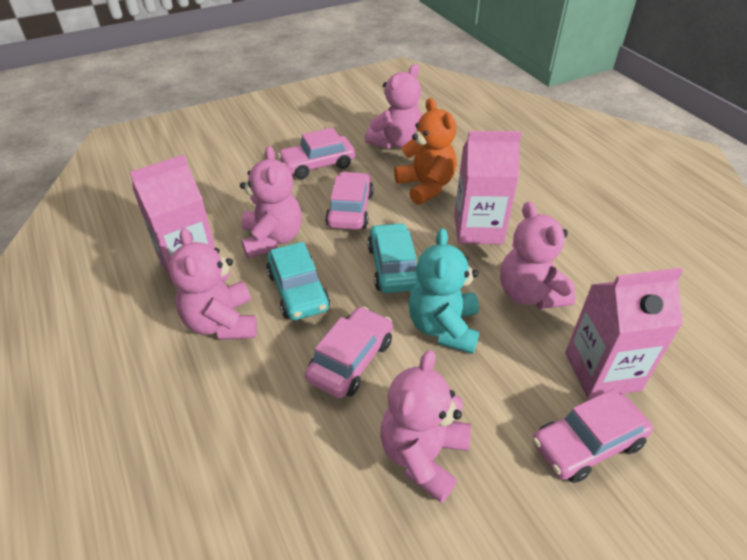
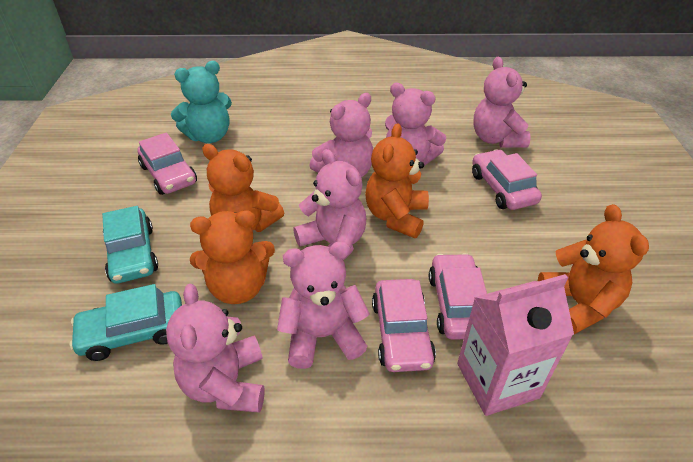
orange teddy bear: 1 -> 4
pink carton: 3 -> 1
pink teddy bear: 5 -> 6

